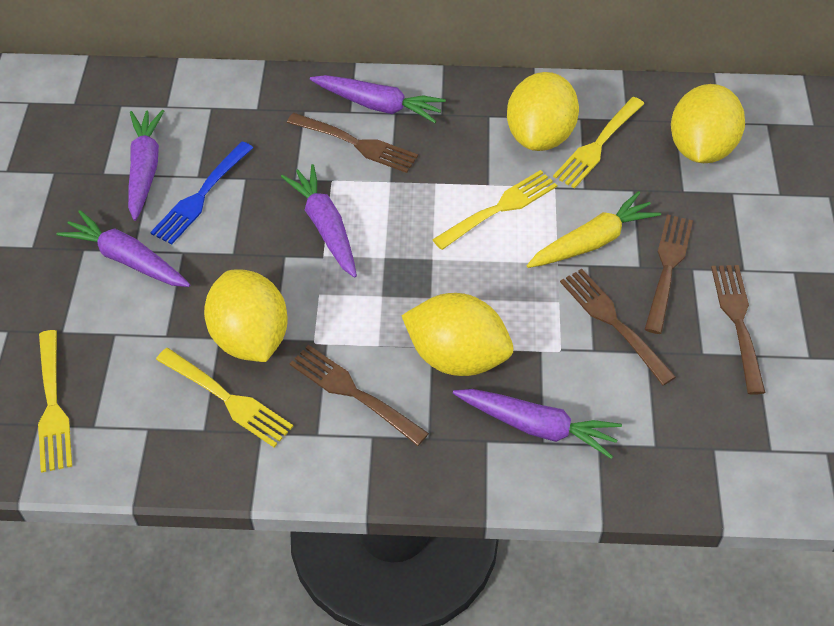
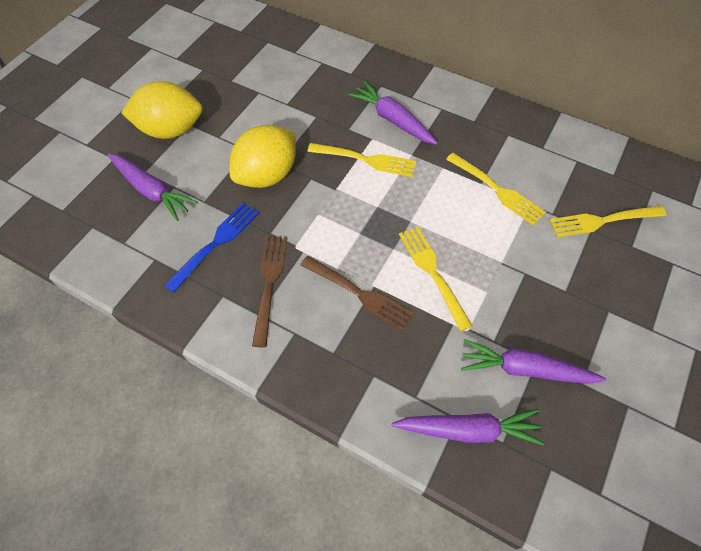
brown fork: 5 -> 2
purple carrot: 5 -> 4
yellow carrot: 1 -> 0
yellow lemon: 4 -> 2

